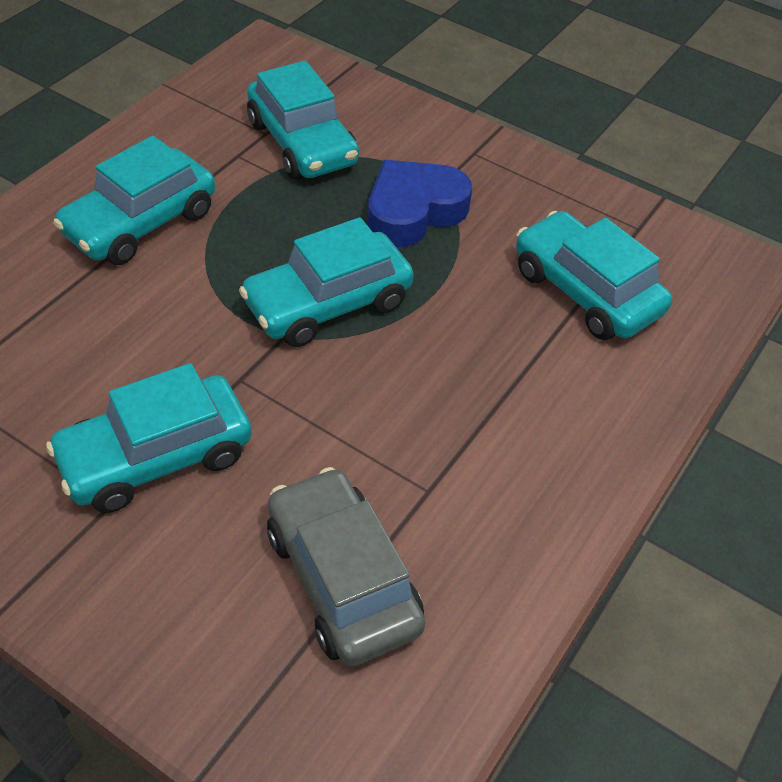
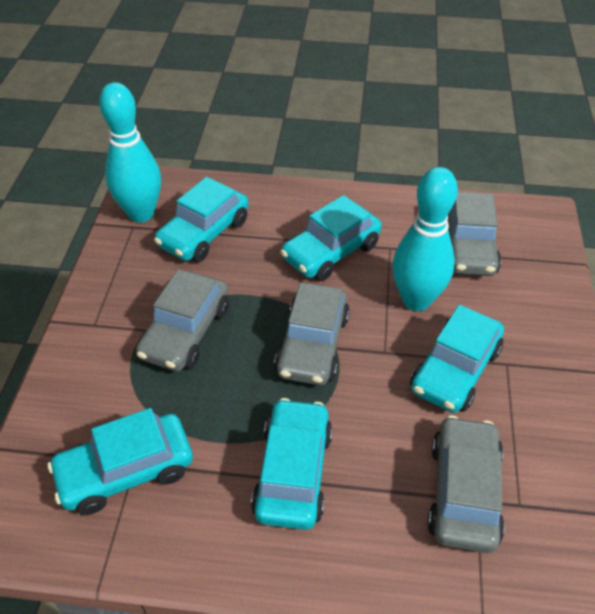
blue heart: 1 -> 0
grey car: 1 -> 4
turquoise bowling pin: 0 -> 2

